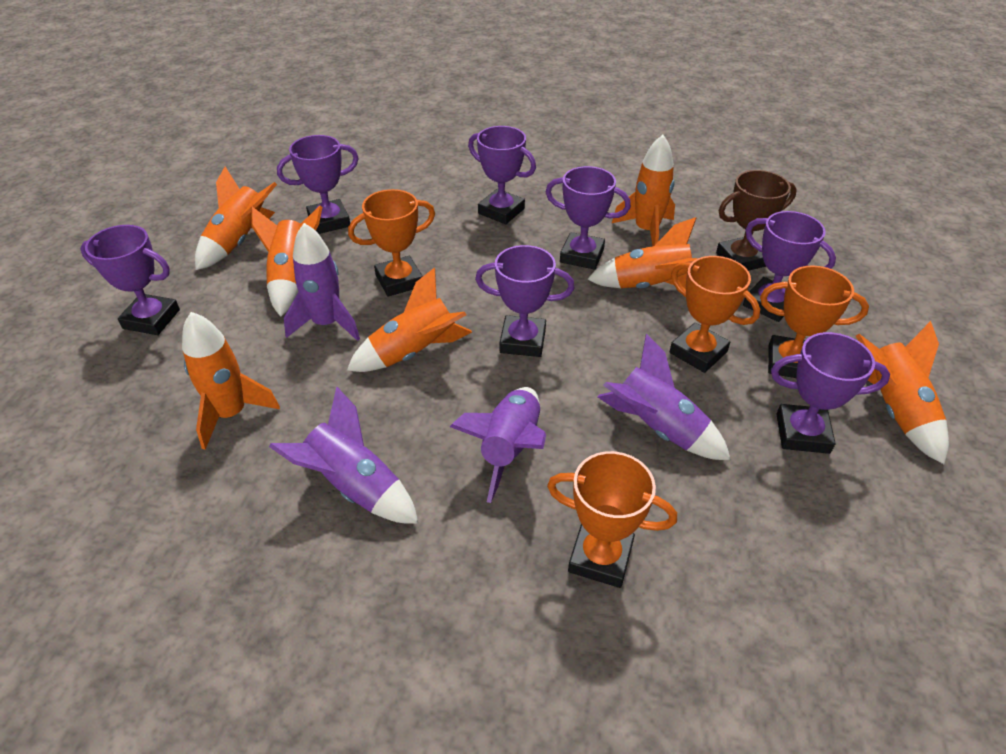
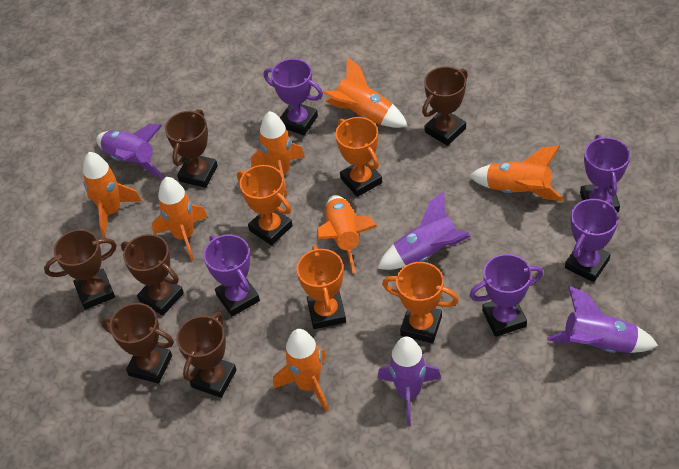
brown trophy: 1 -> 6
purple trophy: 7 -> 5

